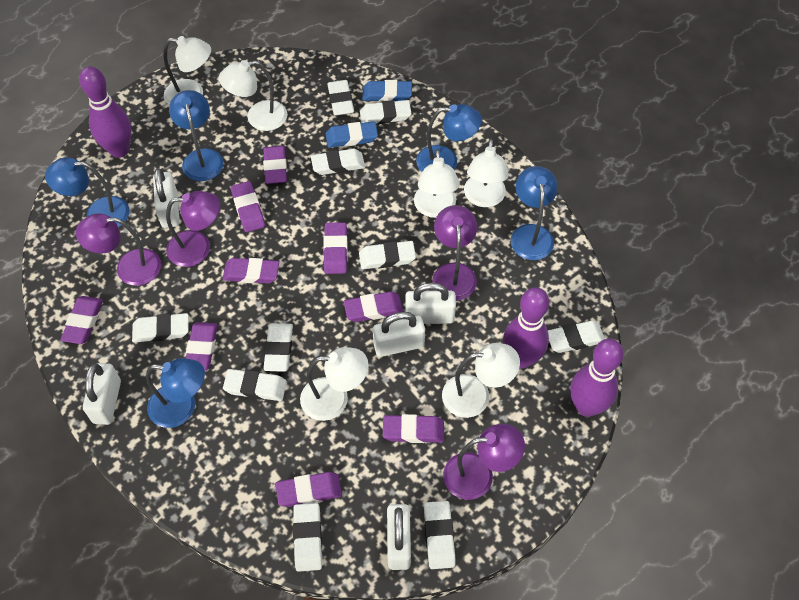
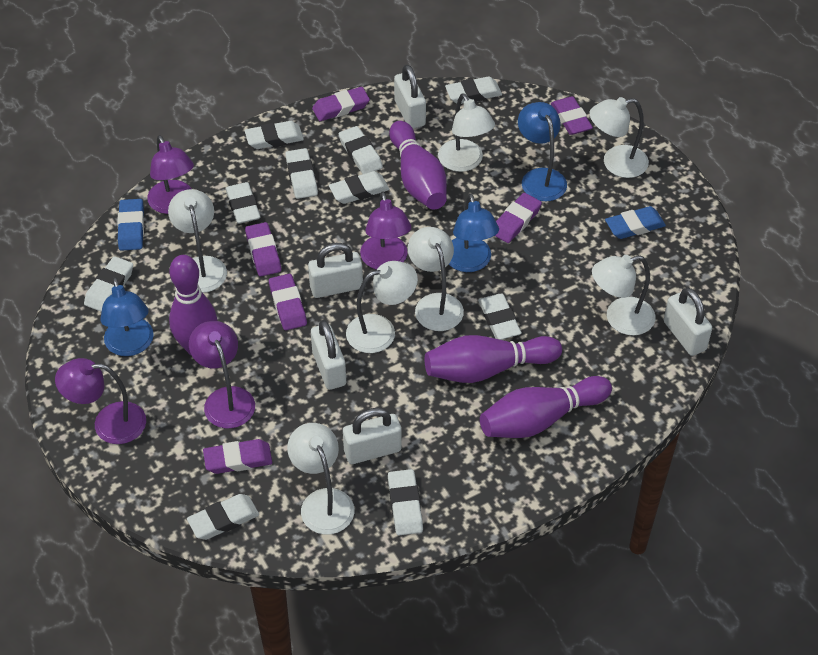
blue lamp: 5 -> 3
purple bowling pin: 3 -> 4
purple eraser: 9 -> 6
white lamp: 6 -> 7

